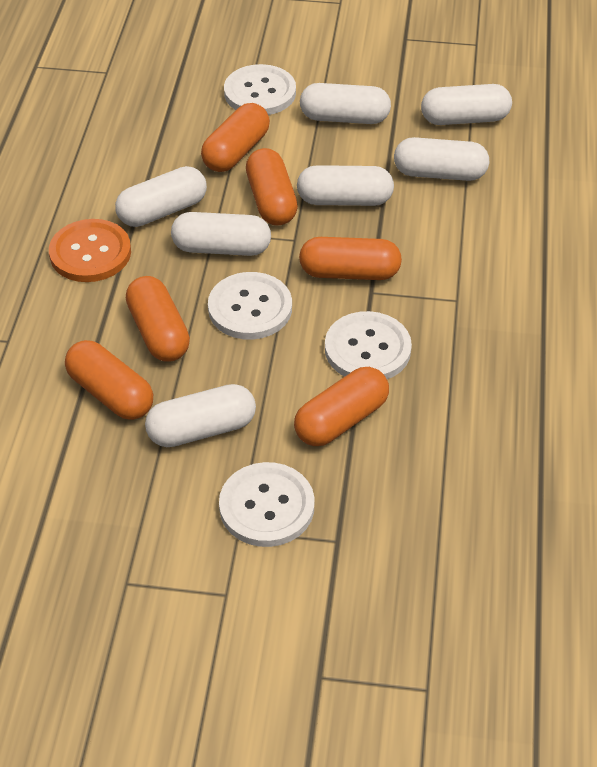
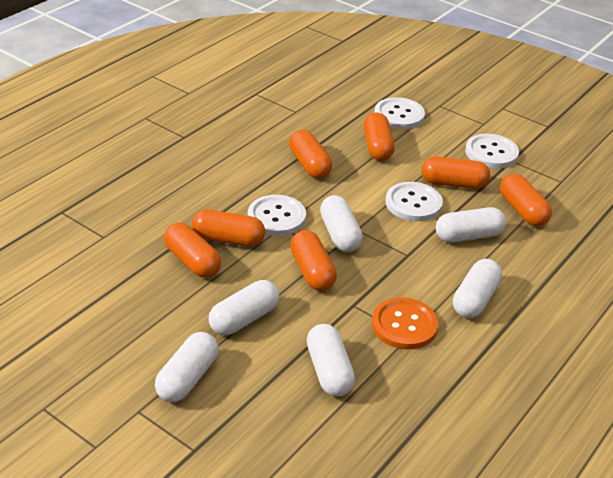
orange capsule: 6 -> 7
white capsule: 7 -> 6

